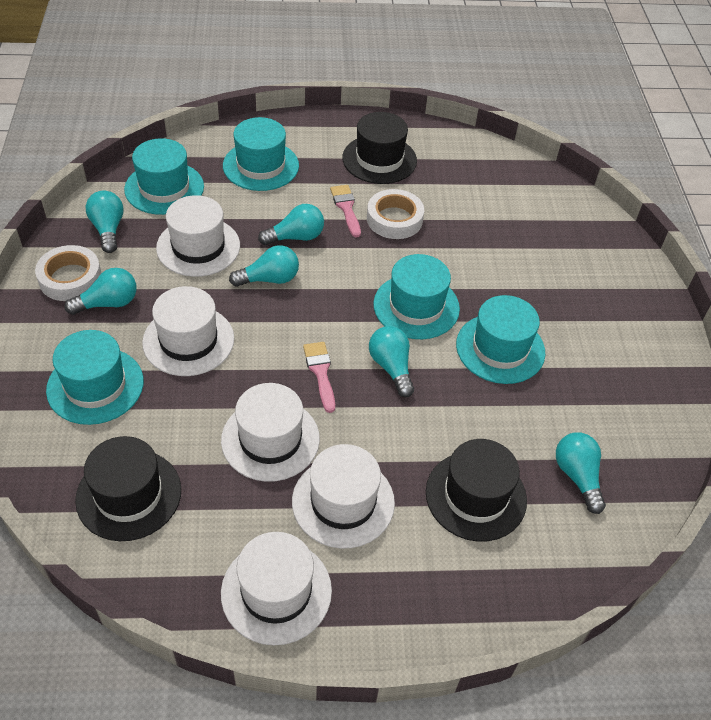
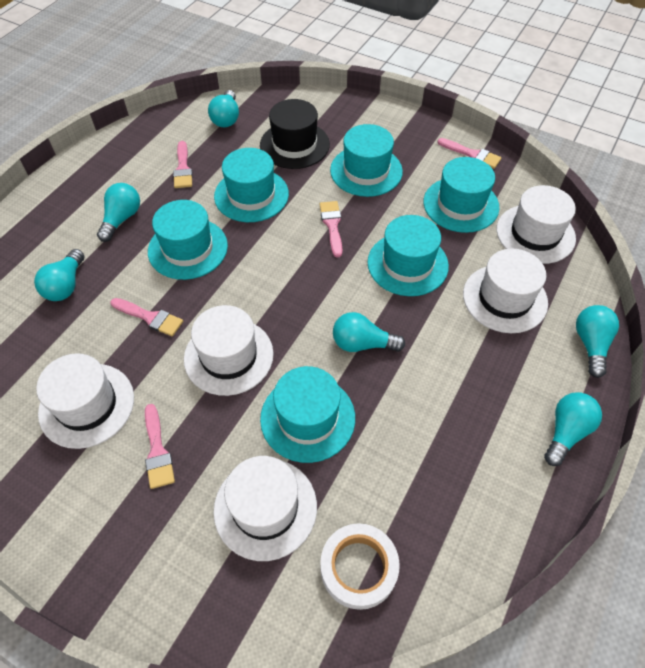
black hat: 3 -> 1
pink brush: 2 -> 5
turquoise hat: 5 -> 6
white tape: 2 -> 1

